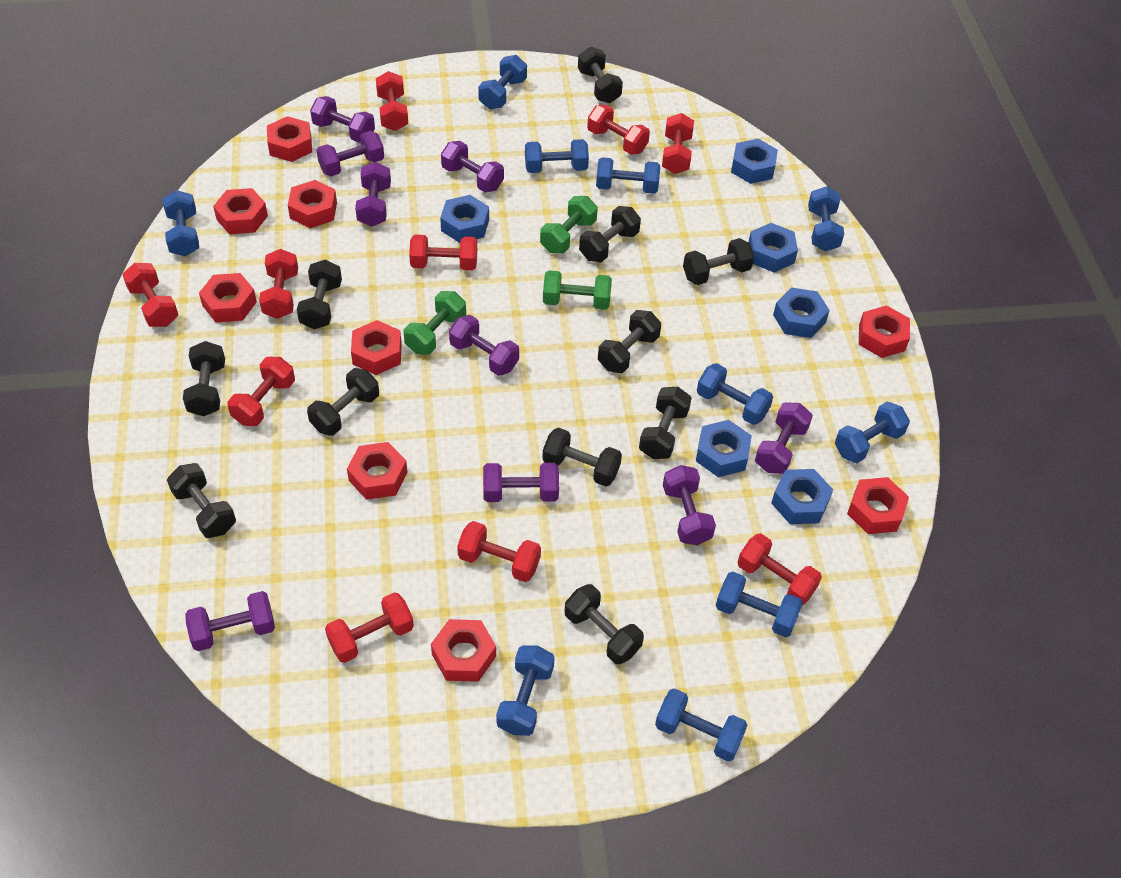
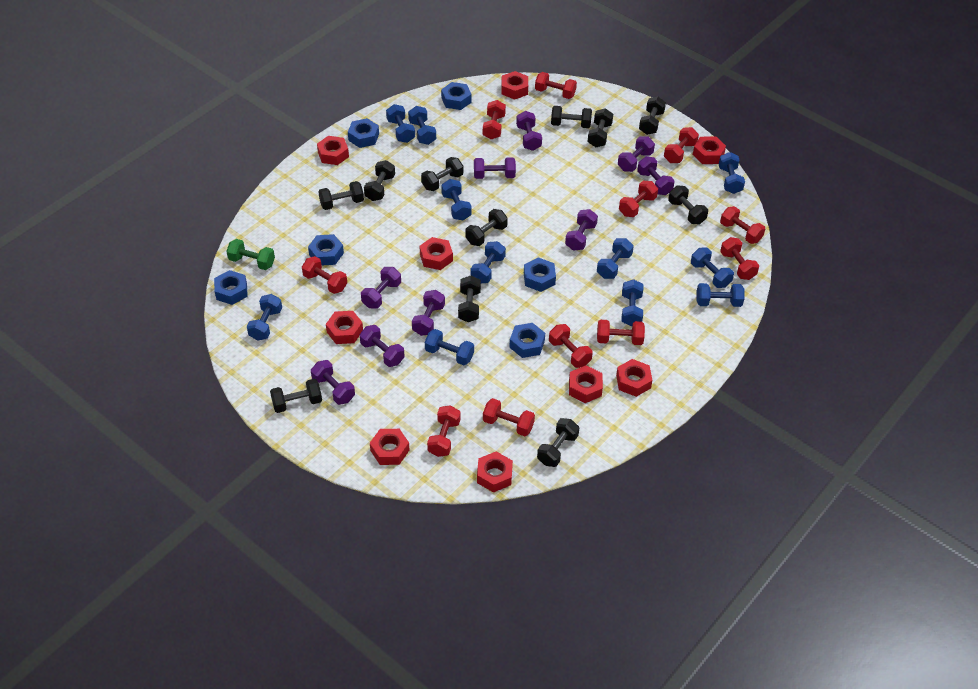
blue dumbbell: 10 -> 11
green dumbbell: 3 -> 1
red dumbbell: 10 -> 11

